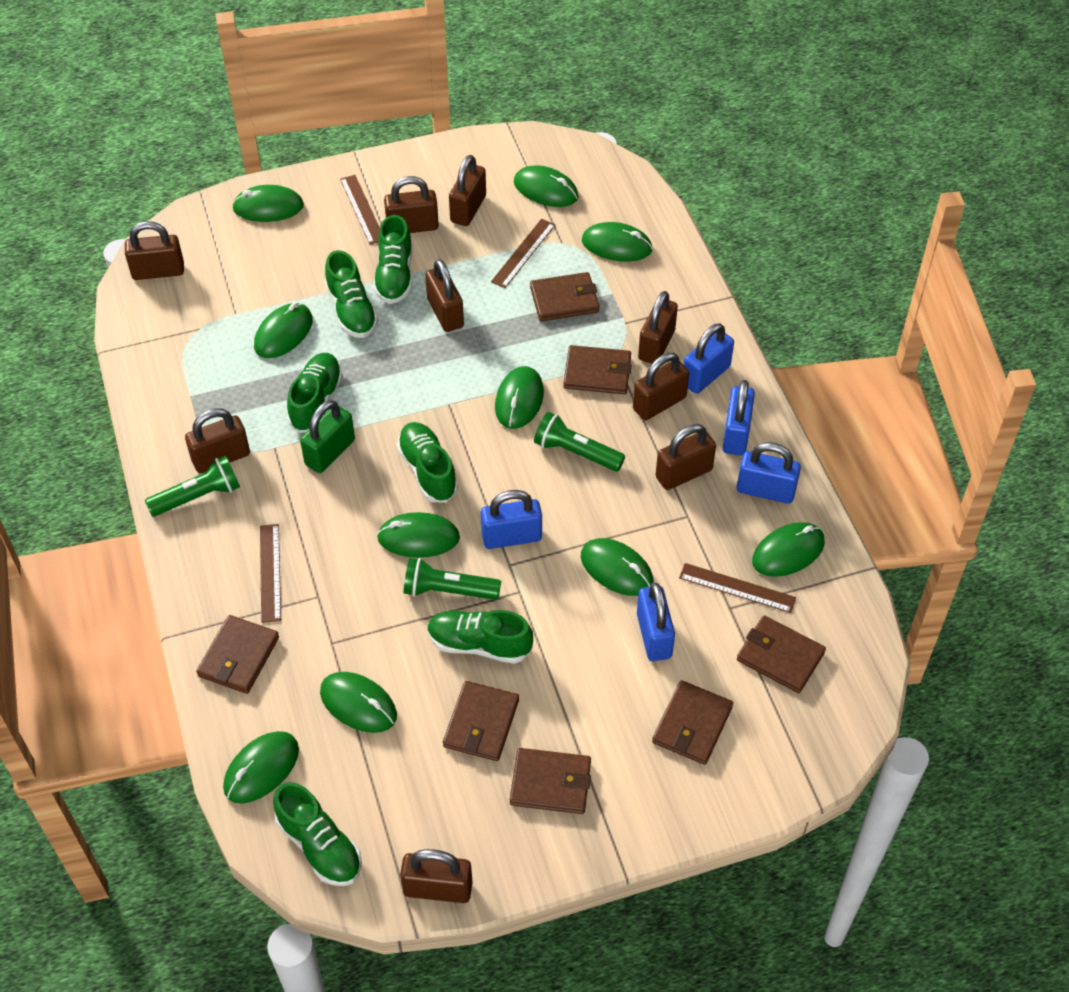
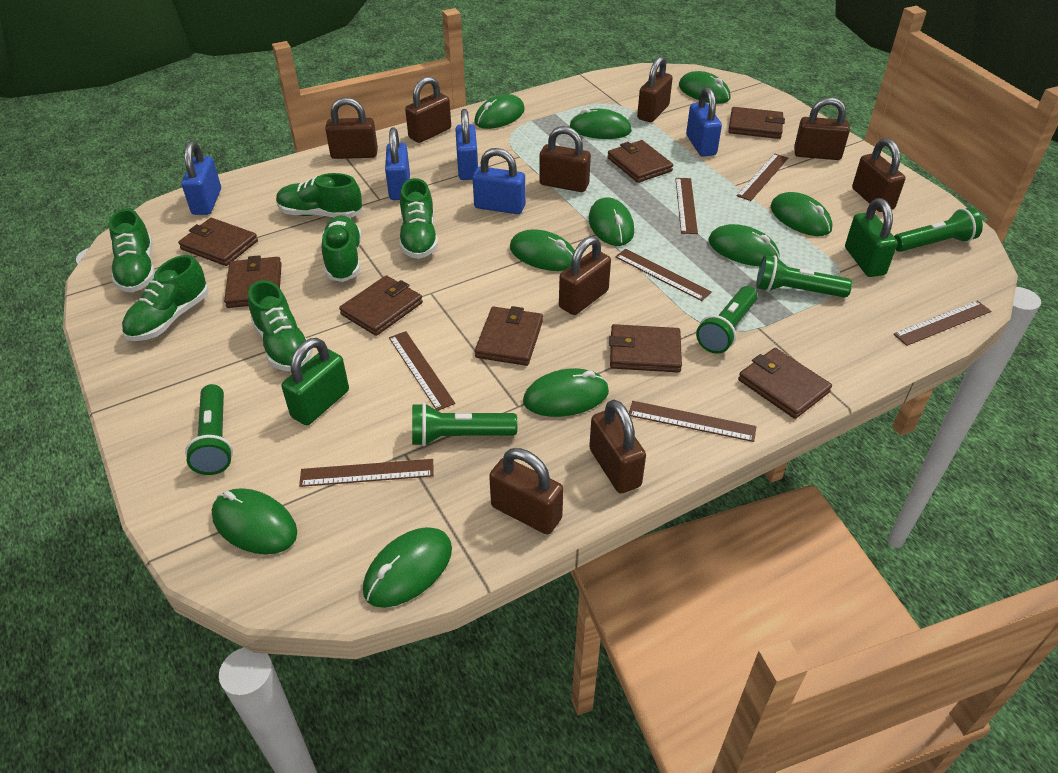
brown ruler: 4 -> 7
brown wallet: 7 -> 8
green flashlight: 3 -> 5
green padlock: 1 -> 2

